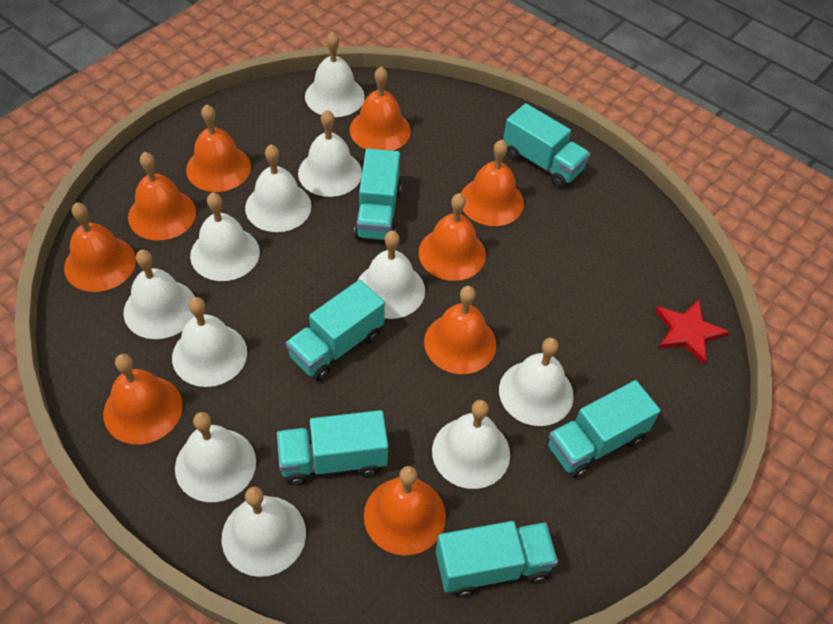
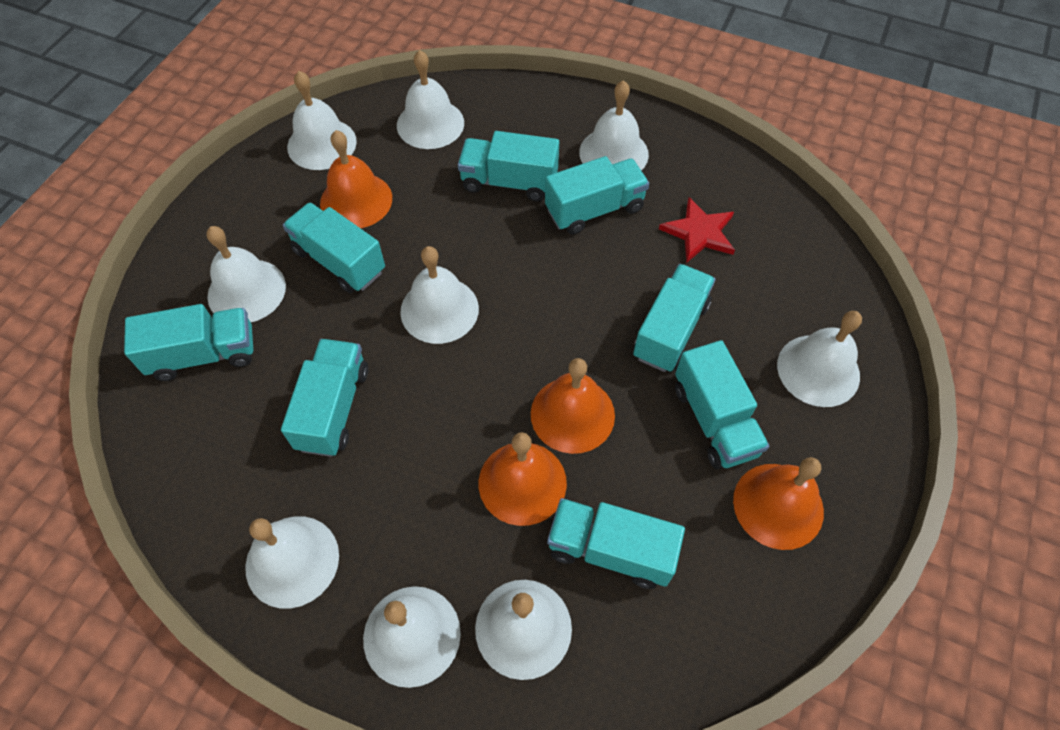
orange bell: 9 -> 4
turquoise truck: 6 -> 8
white bell: 11 -> 9

